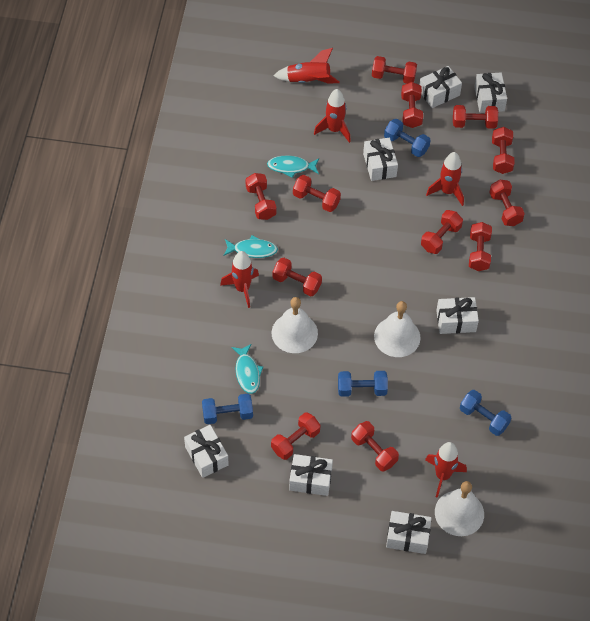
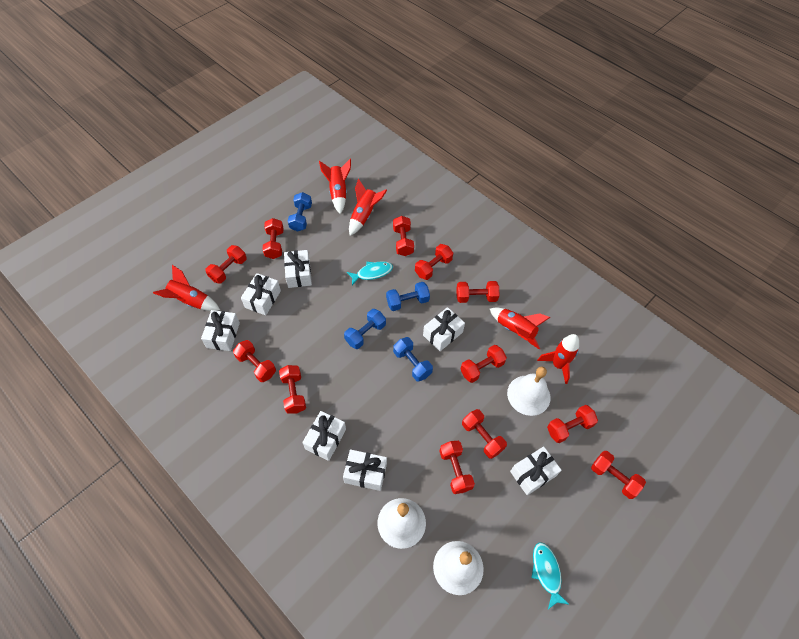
turquoise fish: 3 -> 2

